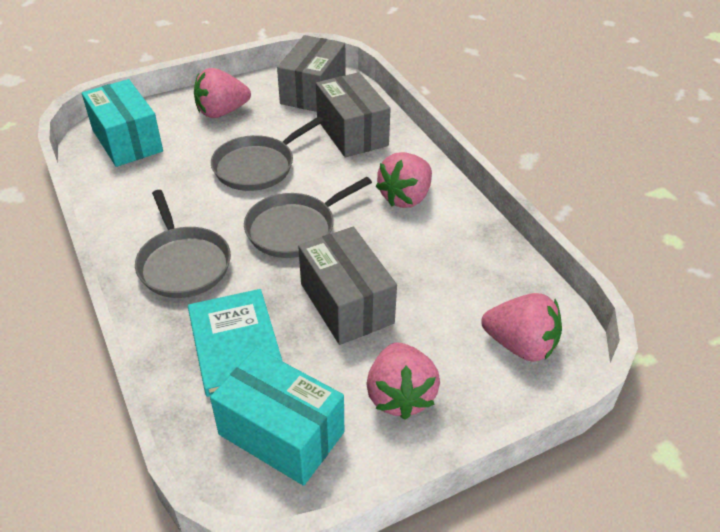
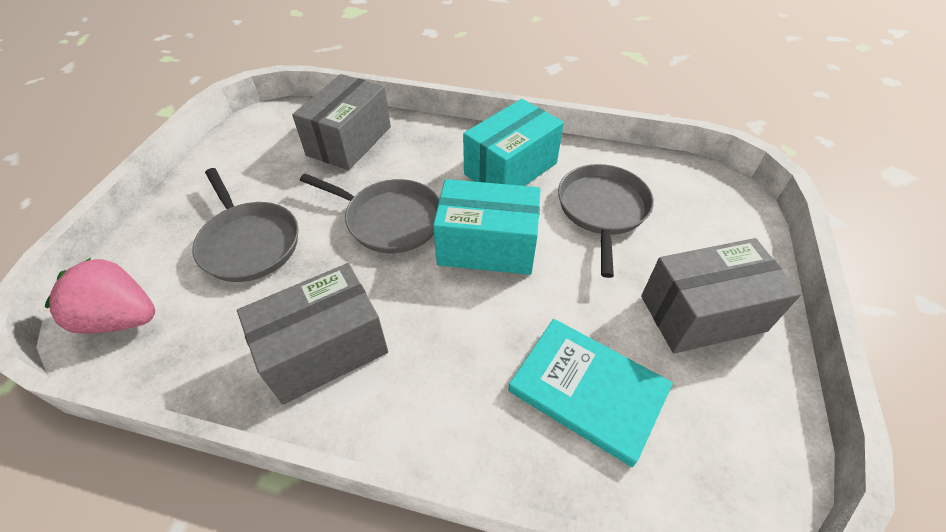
pink strawberry: 4 -> 1

